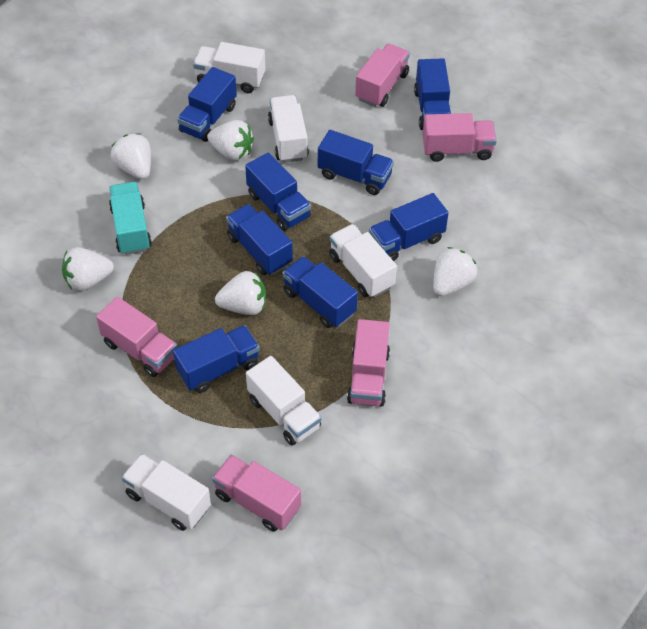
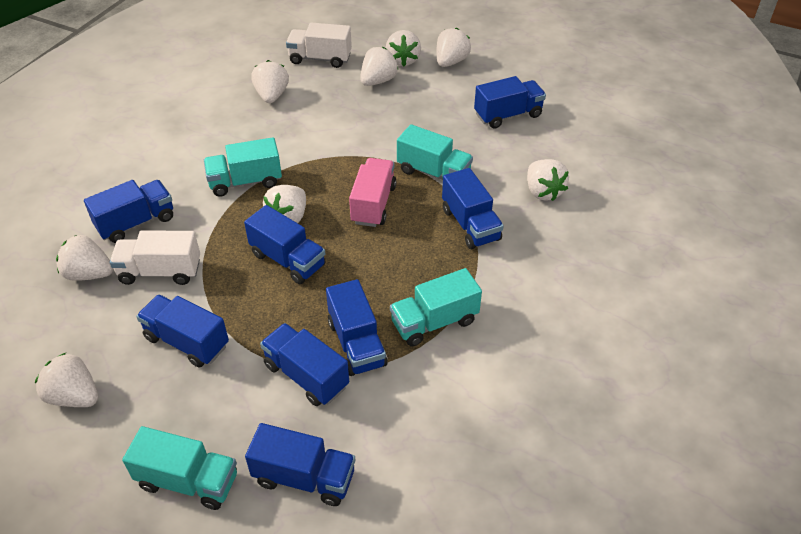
pink truck: 5 -> 1
turquoise truck: 1 -> 4
white strawberry: 5 -> 8
white truck: 5 -> 2

